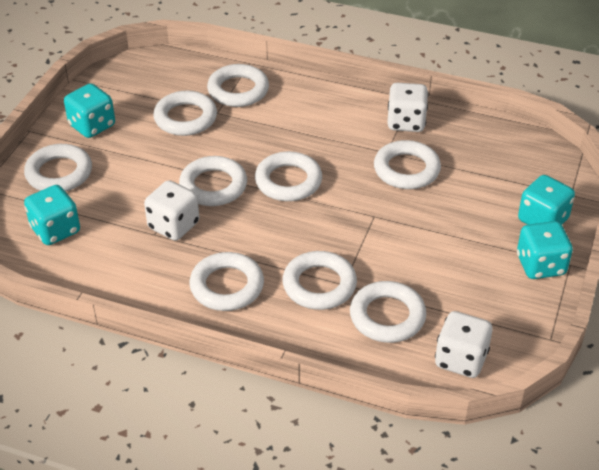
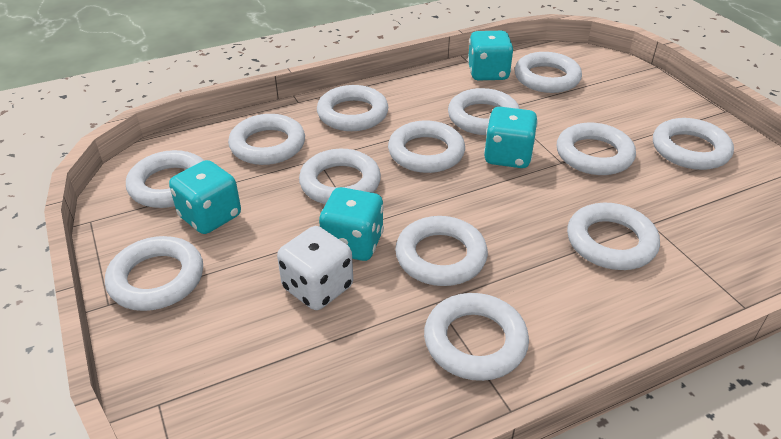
white dice: 3 -> 1
white ring: 9 -> 13

